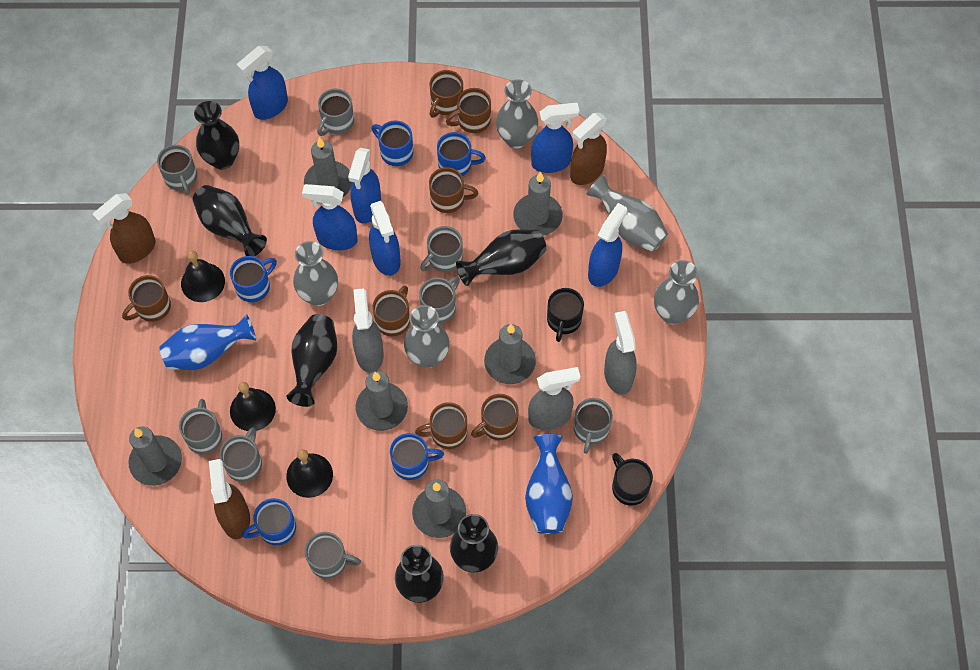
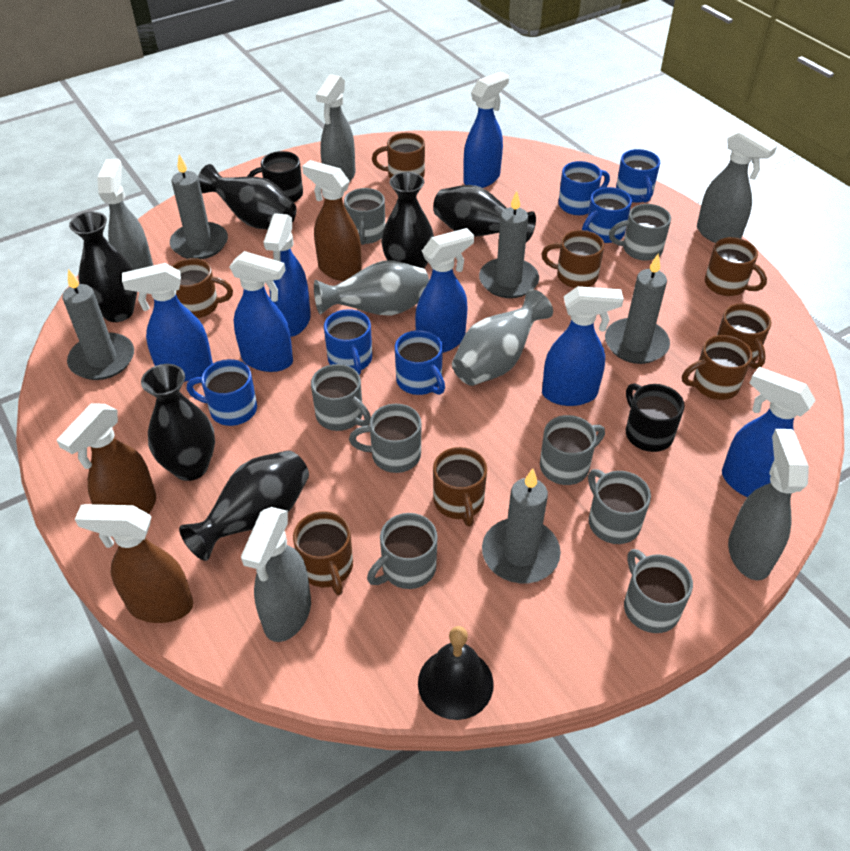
black bell: 3 -> 1
blue mug: 5 -> 6
blue spray bottle: 6 -> 7
blue vase: 2 -> 0
brown mug: 7 -> 8
grey candle: 6 -> 5
grey spray bottle: 3 -> 5
grey vase: 5 -> 2

